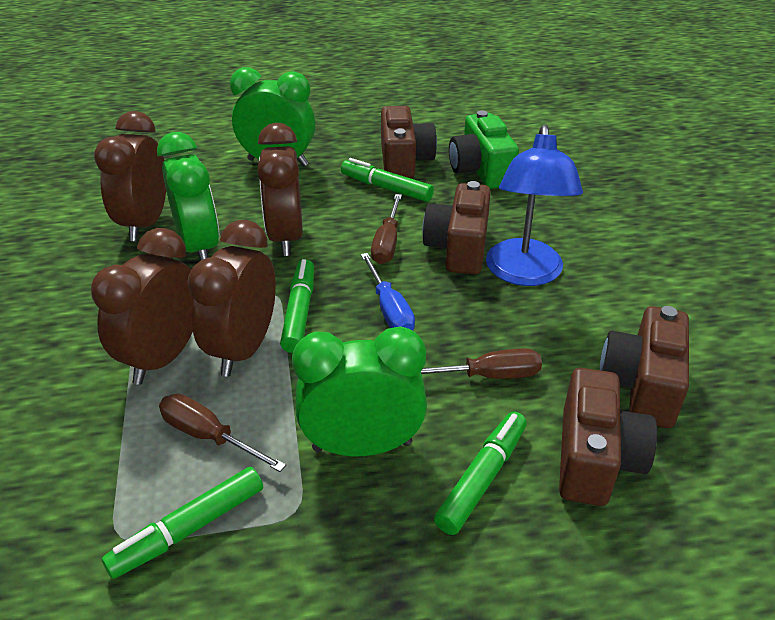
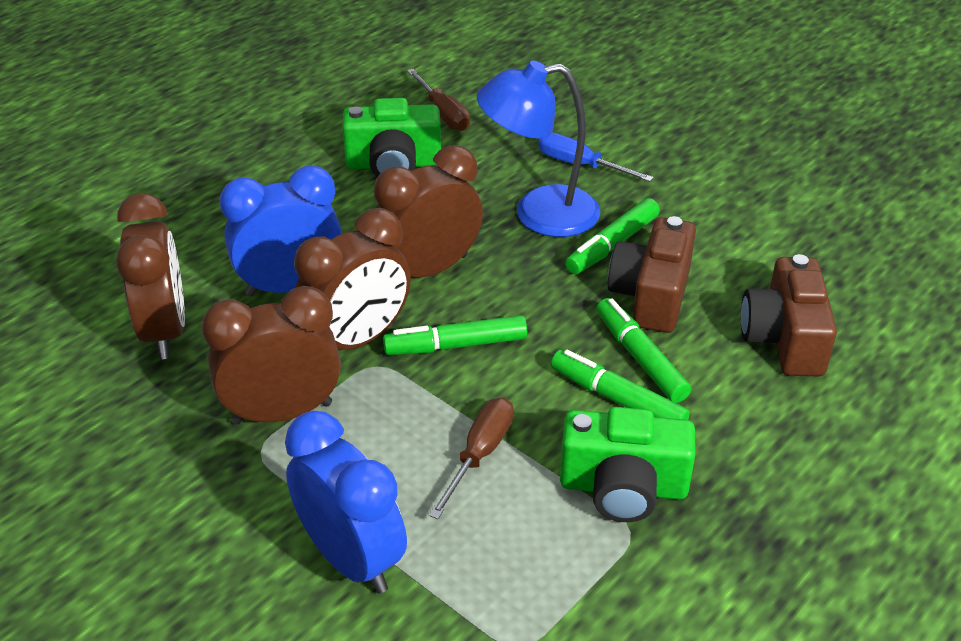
blue clock: 0 -> 2
brown camera: 4 -> 2
brown screwdriver: 3 -> 2
green camera: 1 -> 2
green clock: 3 -> 0

